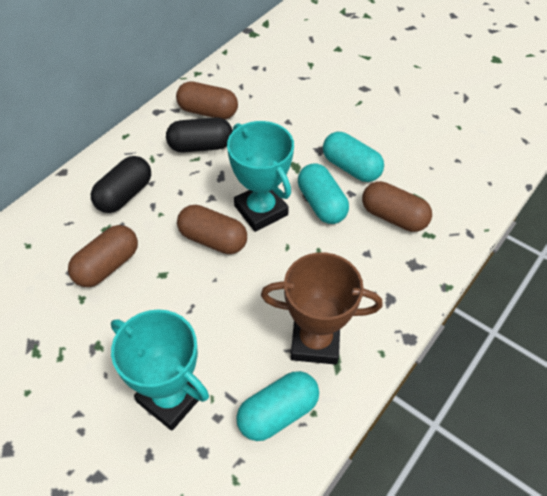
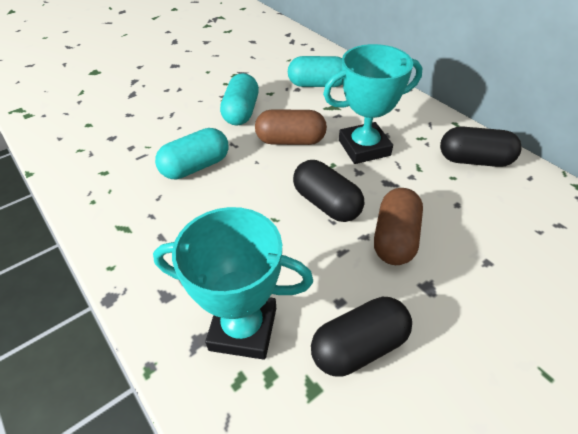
black capsule: 2 -> 3
brown capsule: 4 -> 2
brown trophy: 1 -> 0

